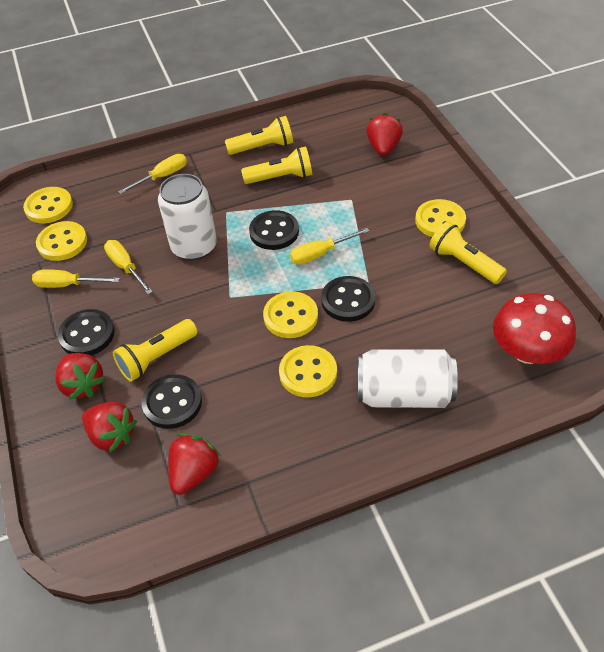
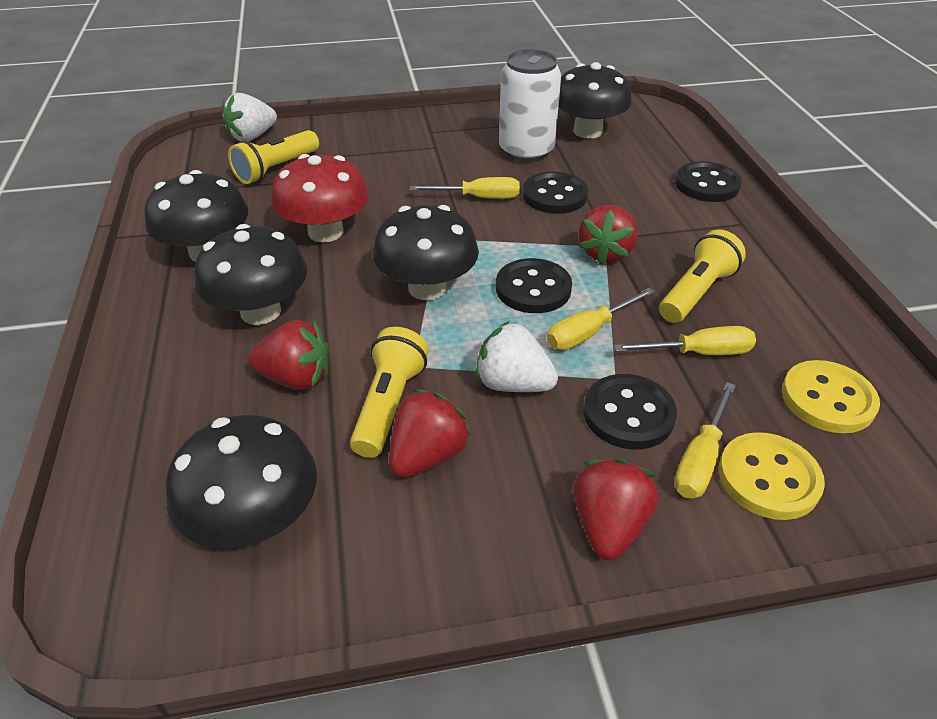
black mushroom: 0 -> 5
white can: 2 -> 1
white strawberry: 0 -> 2
yellow button: 5 -> 2
yellow flashlight: 4 -> 3

